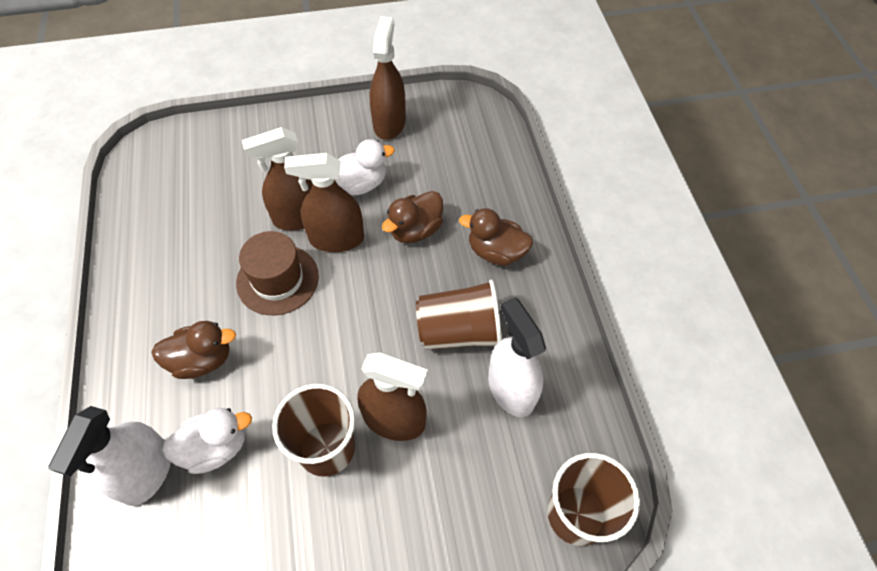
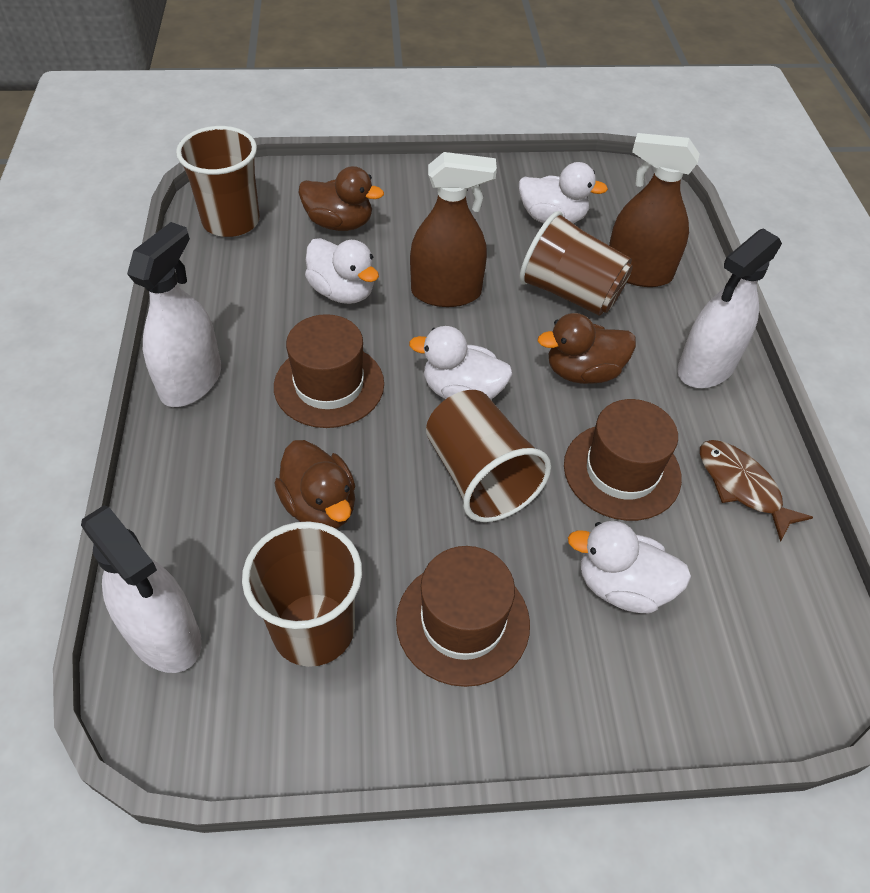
brown cup: 3 -> 4
brown fish: 0 -> 1
brown hat: 1 -> 3
brown spray bottle: 4 -> 2
white duck: 2 -> 4
white spray bottle: 2 -> 3

